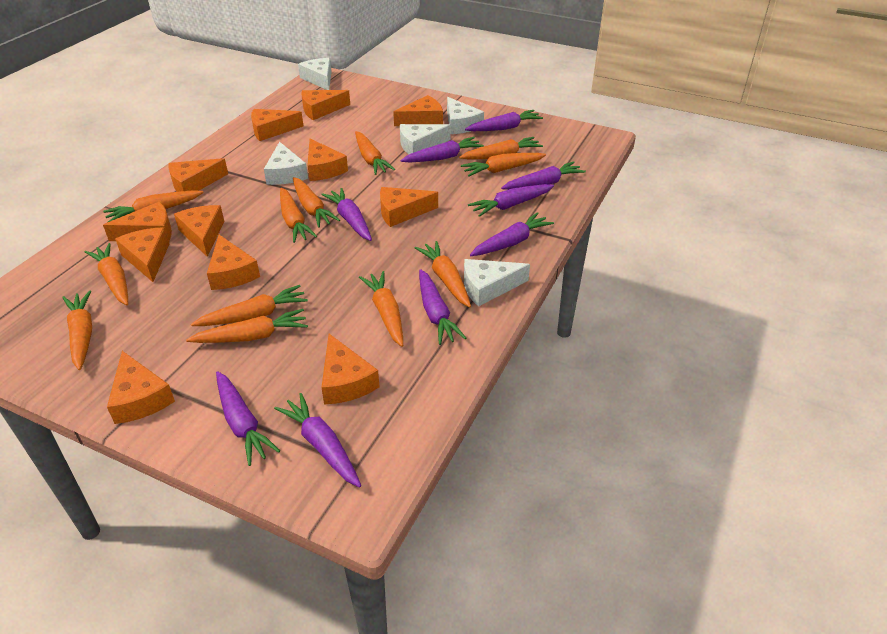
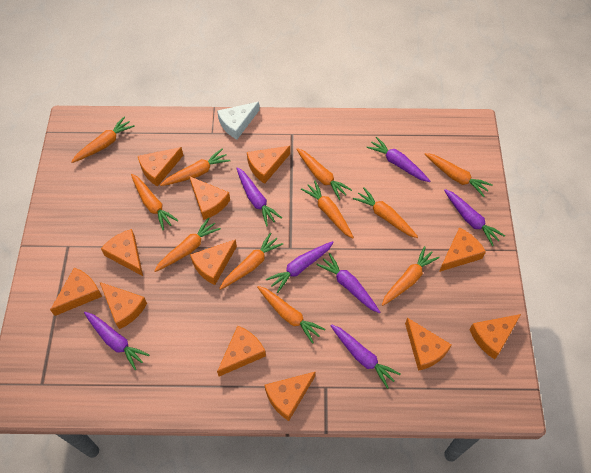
orange carrot: 12 -> 11
purple carrot: 9 -> 7
white cheese: 5 -> 1

